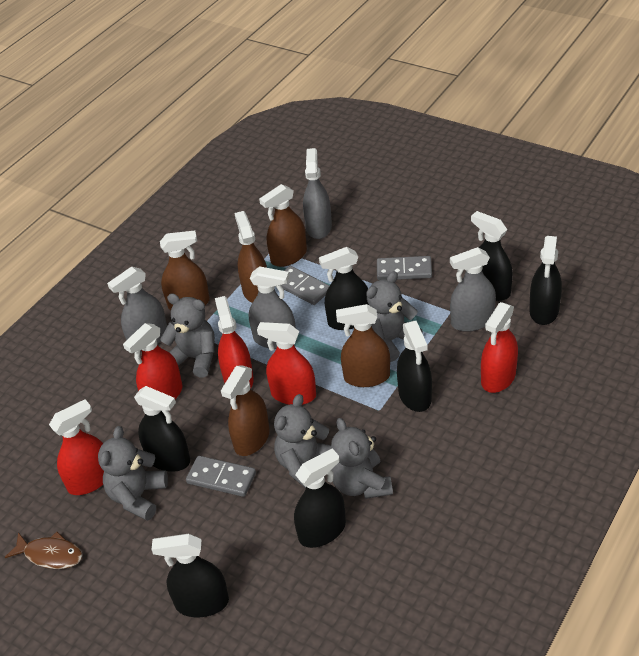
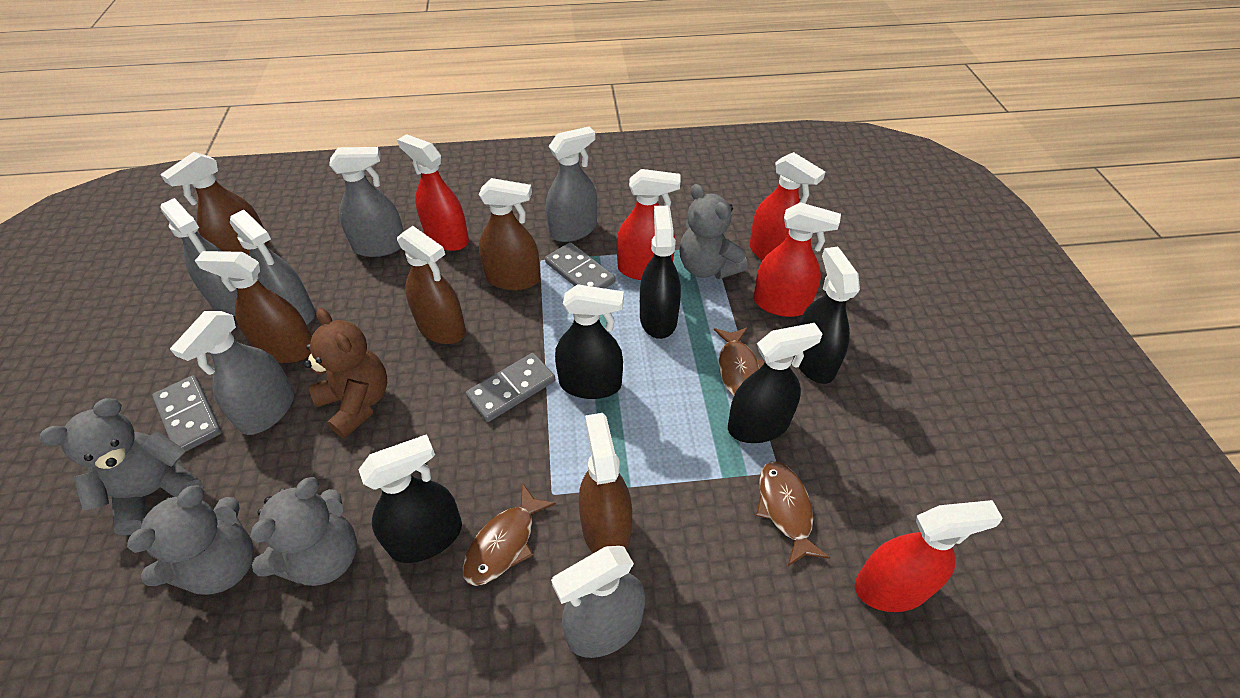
black spray bottle: 7 -> 5
brown fish: 1 -> 3
brown teddy bear: 0 -> 1
grey spray bottle: 4 -> 6
grey teddy bear: 5 -> 4

